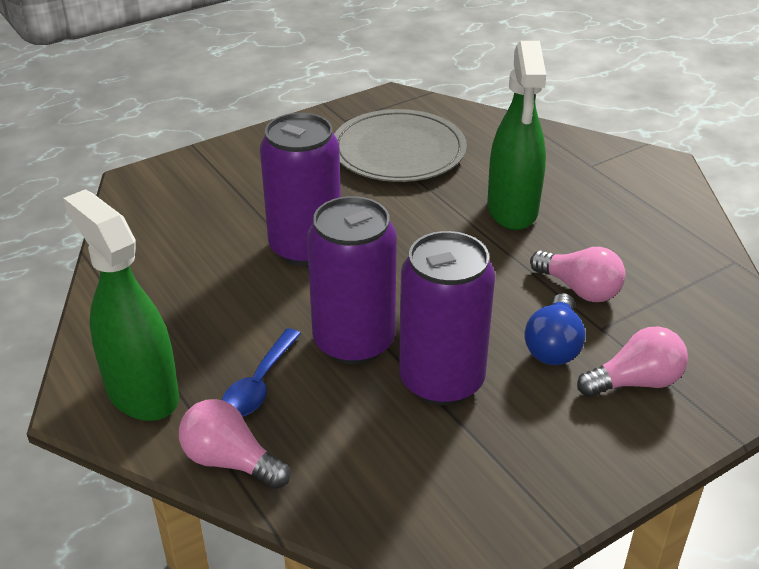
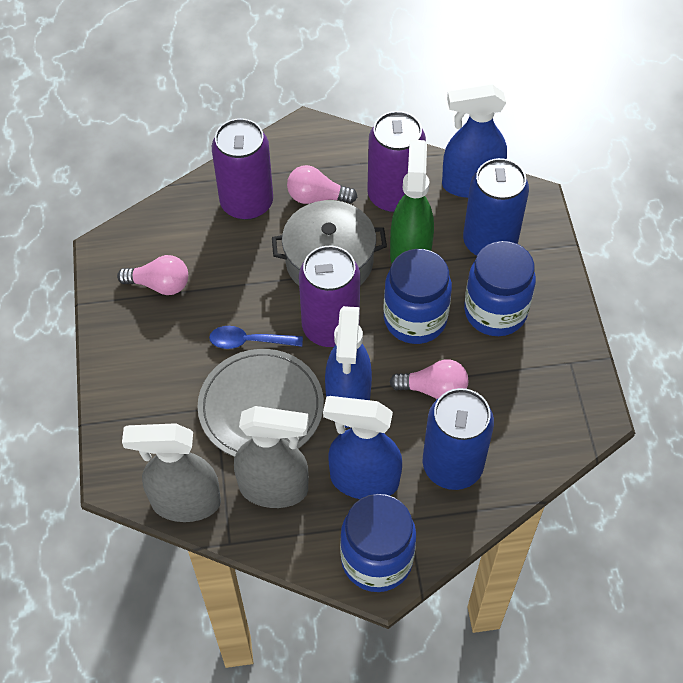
blue can: 0 -> 2
blue jar: 0 -> 3
blue light bulb: 1 -> 0
blue spray bottle: 0 -> 3
green spray bottle: 2 -> 1
grey pot: 0 -> 1
grey spray bottle: 0 -> 2

